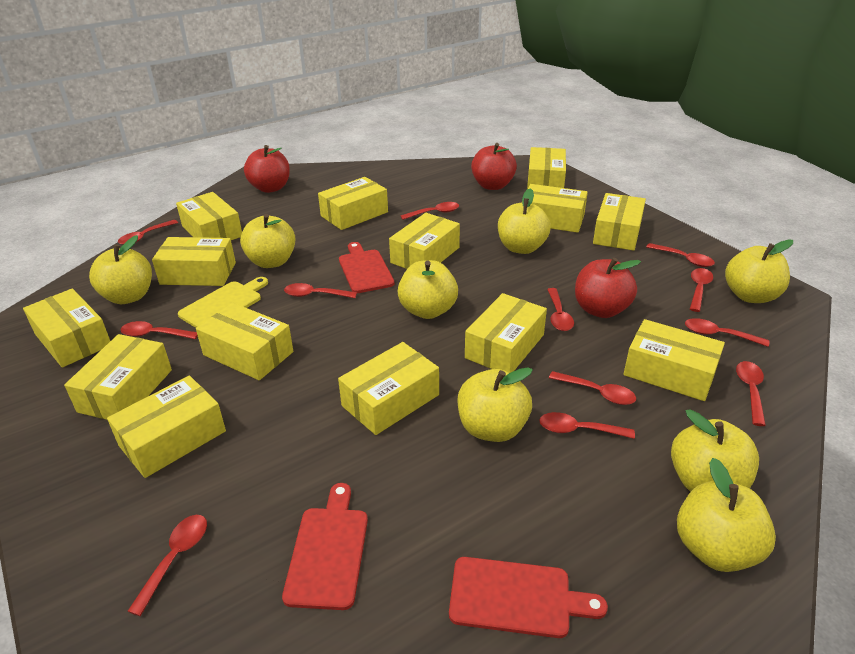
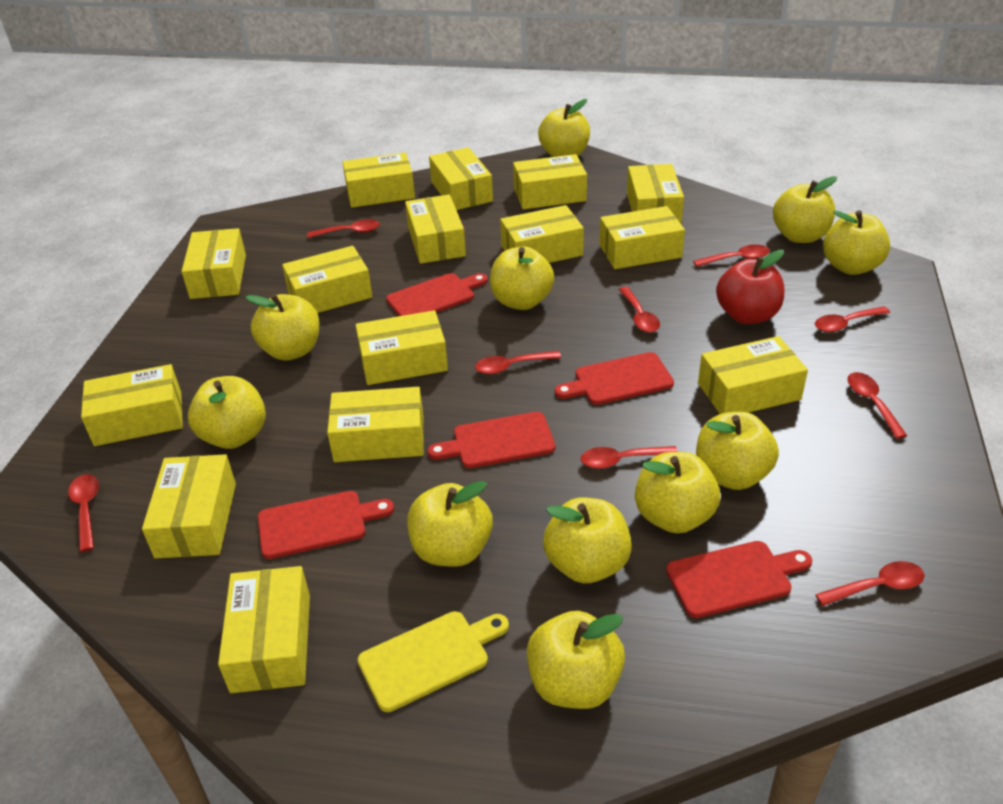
red apple: 3 -> 1
red cutting board: 3 -> 5
red spoon: 12 -> 9
yellow apple: 8 -> 11
yellow box: 14 -> 15

